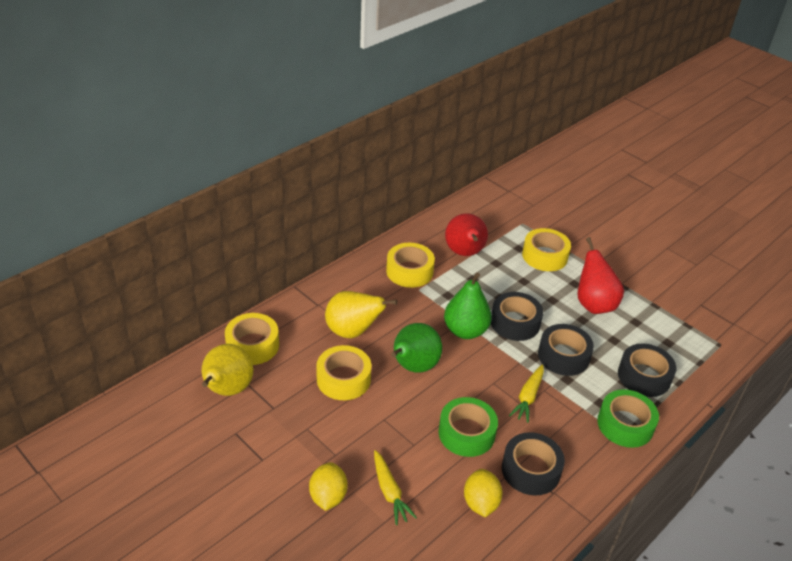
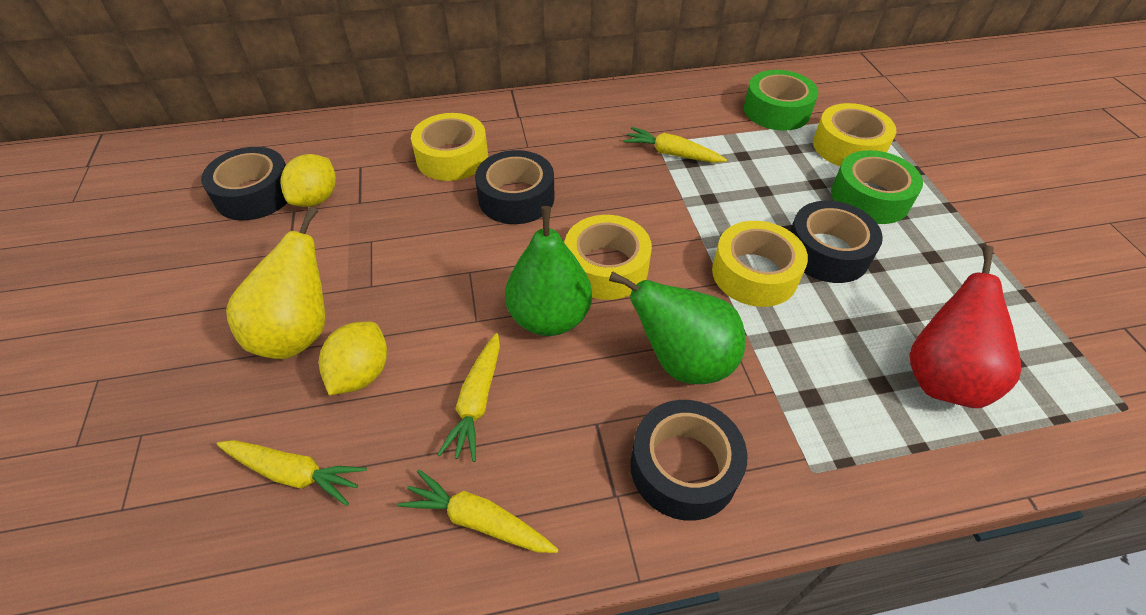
red pear: 2 -> 1
yellow carrot: 2 -> 4
yellow pear: 2 -> 1

